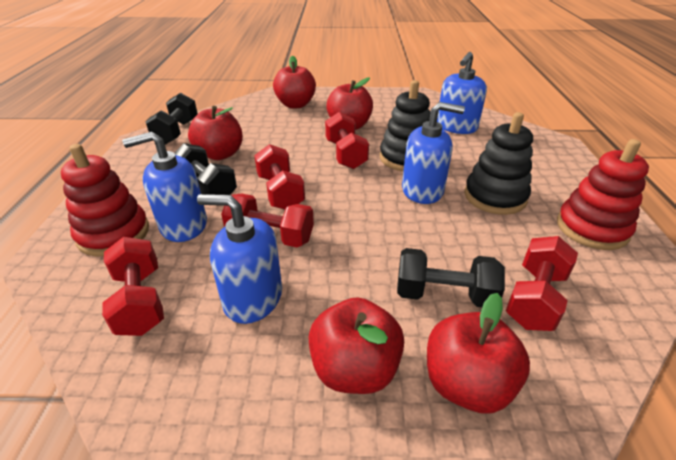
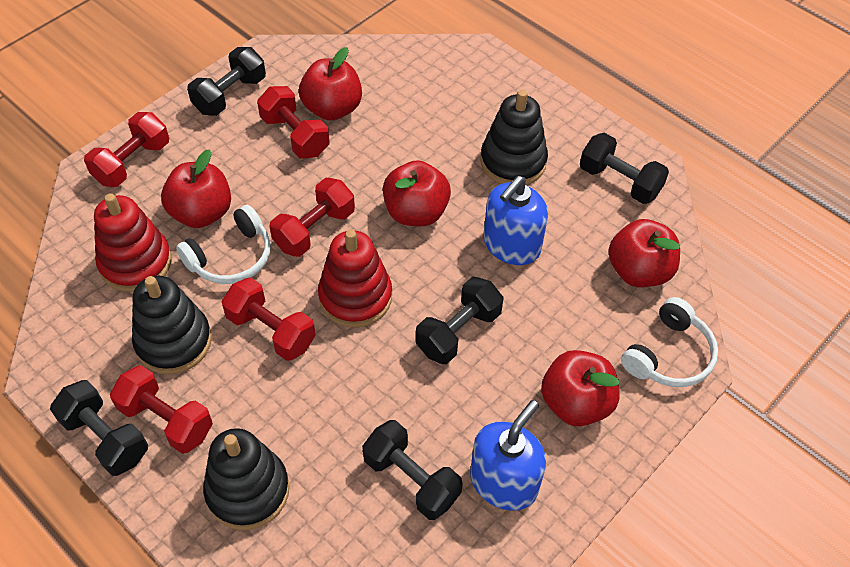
black dumbbell: 3 -> 5
black stacking toy: 2 -> 3
blue soap dispenser: 4 -> 2
white headphones: 0 -> 2

